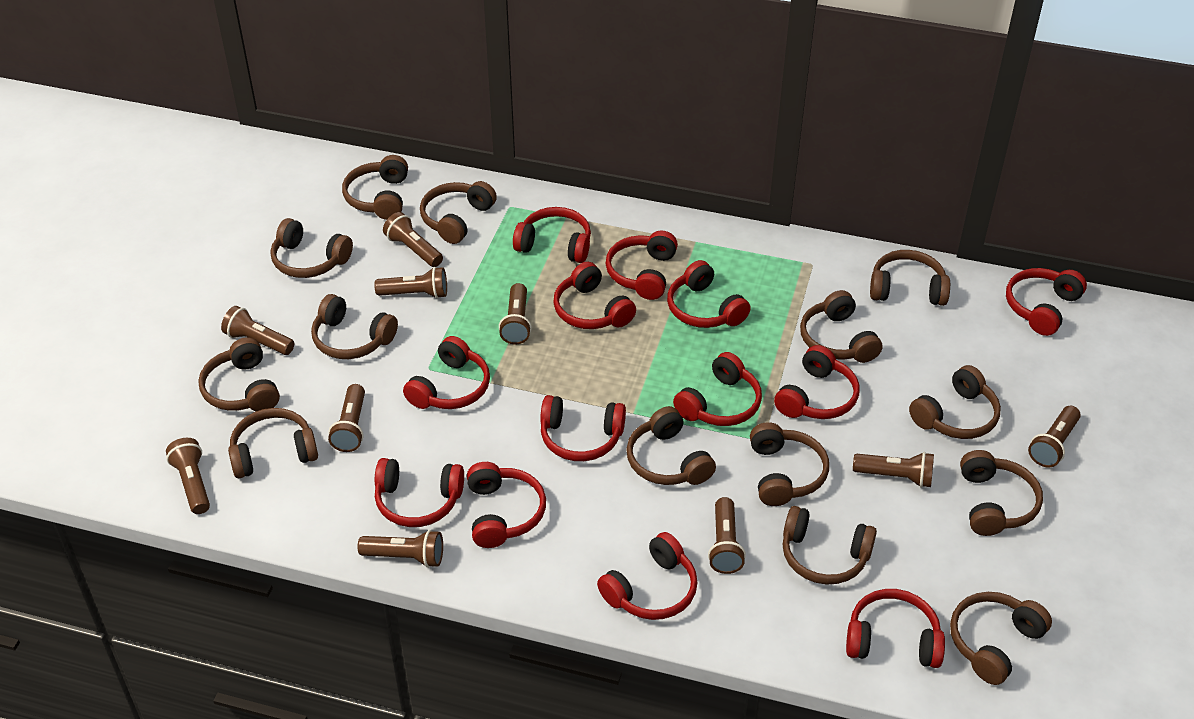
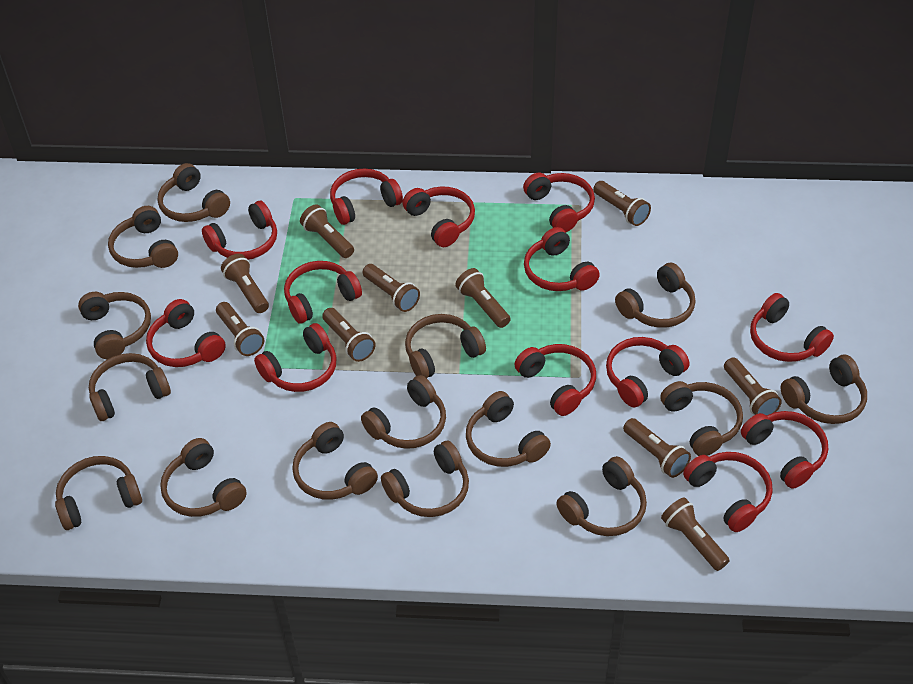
brown headphones: 14 -> 15

